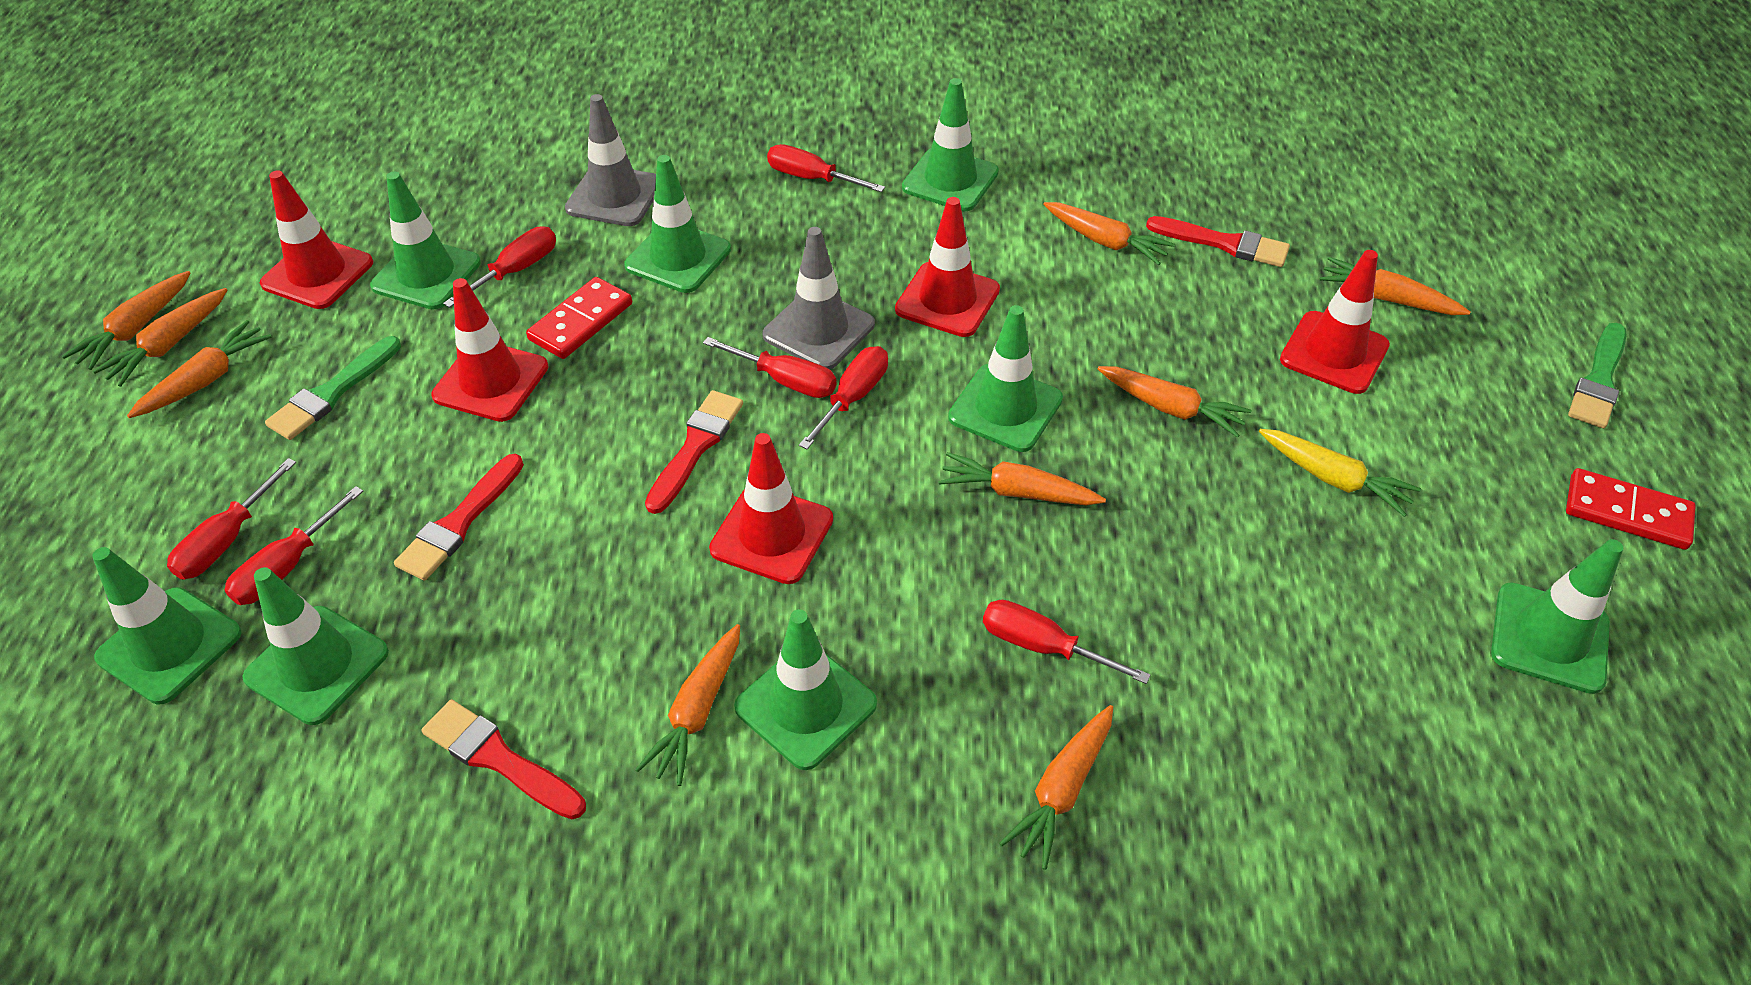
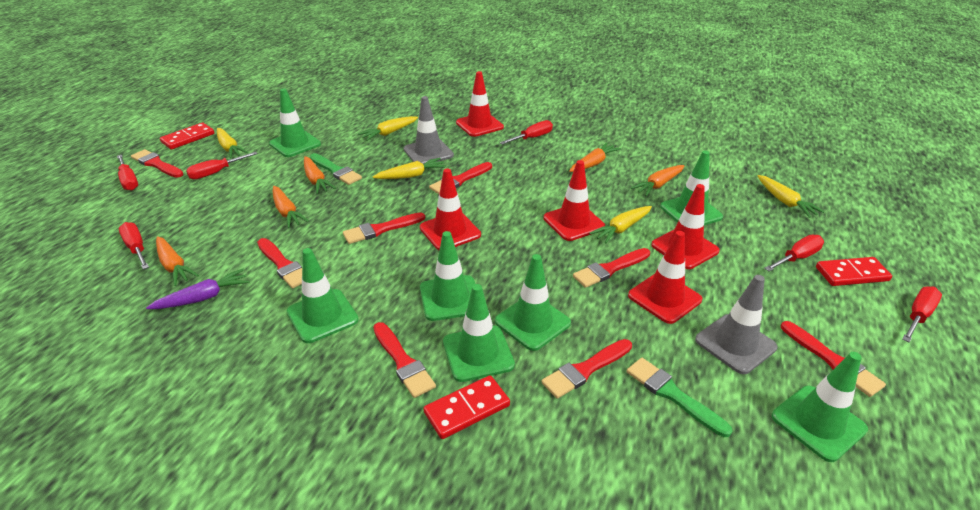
green traffic cone: 8 -> 7
orange carrot: 9 -> 5
purple carrot: 0 -> 1
red brush: 4 -> 8
red domino: 2 -> 3
red screwdriver: 7 -> 6
yellow carrot: 1 -> 5

